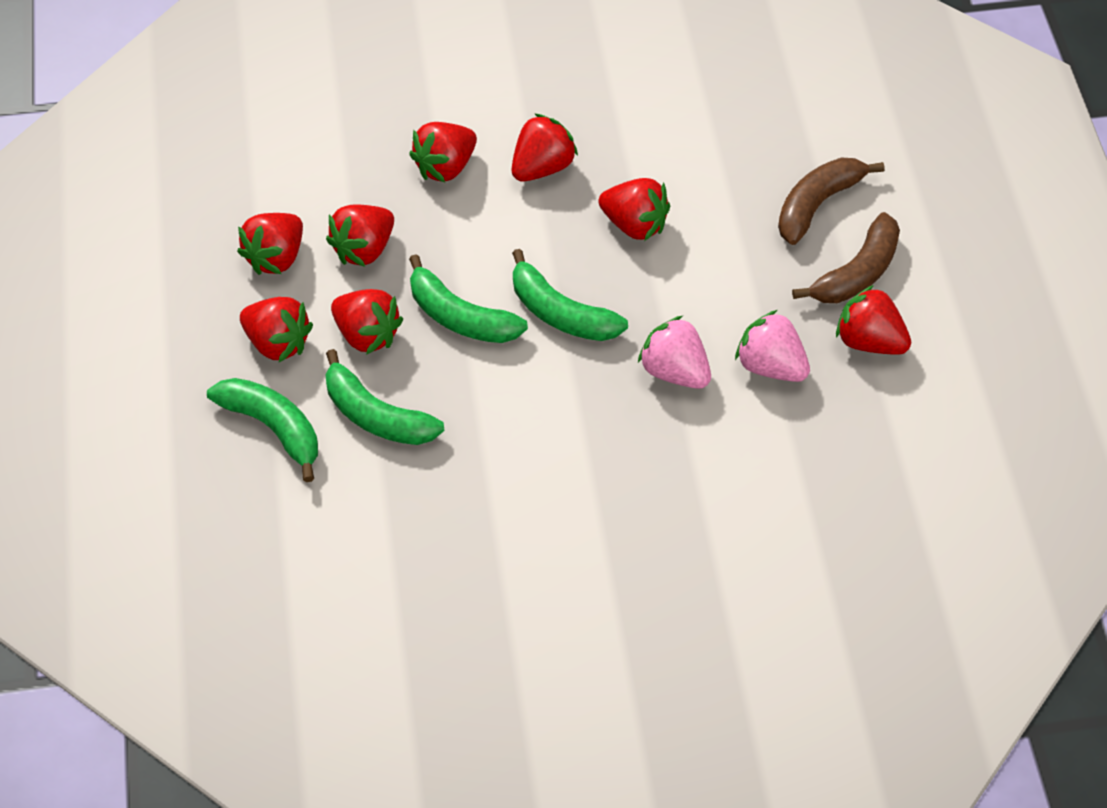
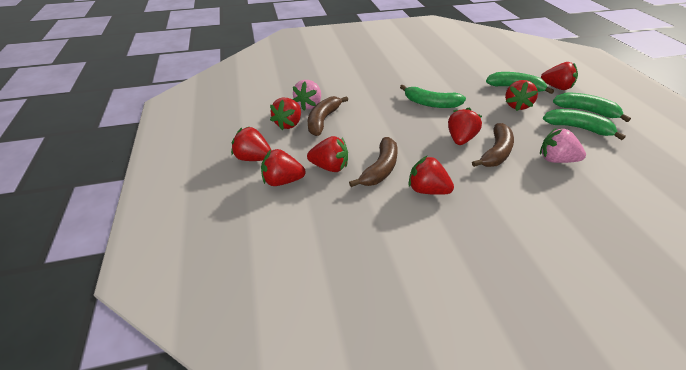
brown banana: 2 -> 3

